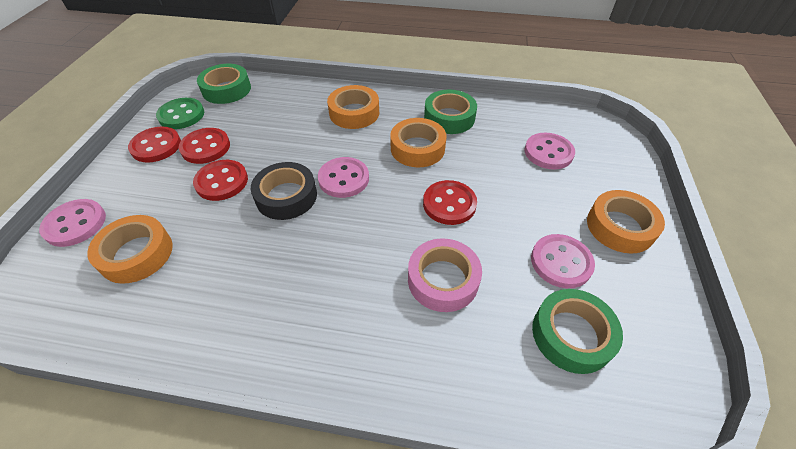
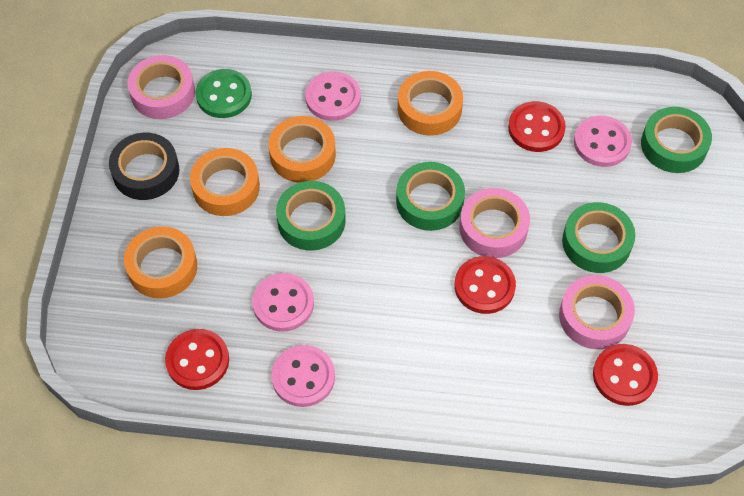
green tape: 3 -> 4
pink tape: 1 -> 3

